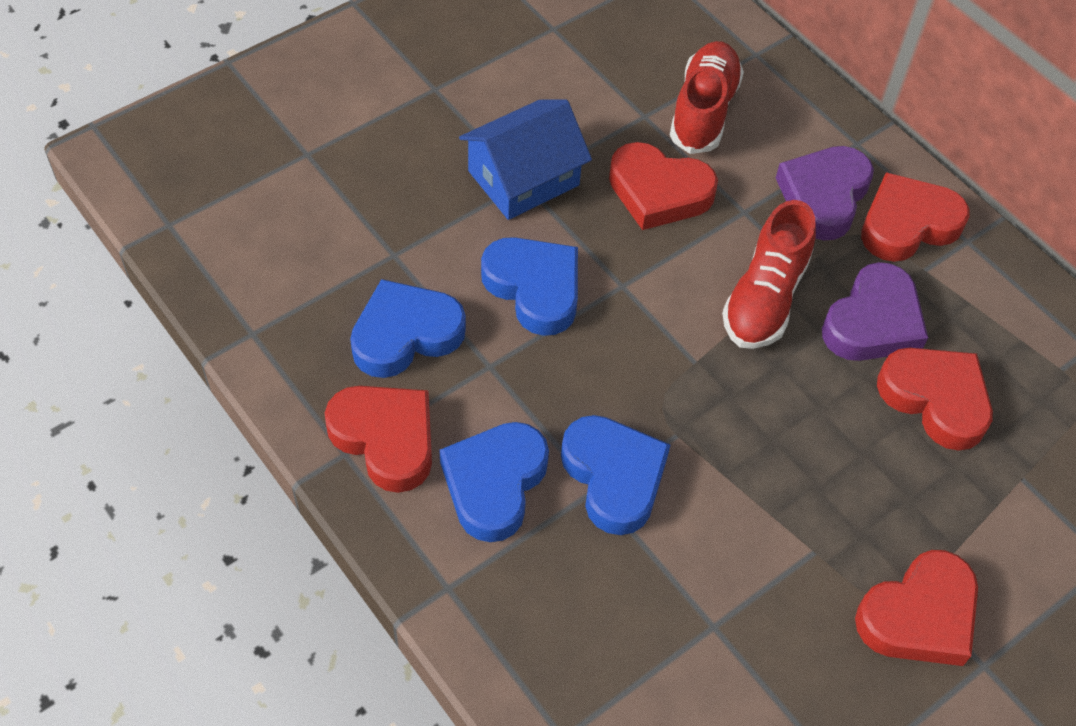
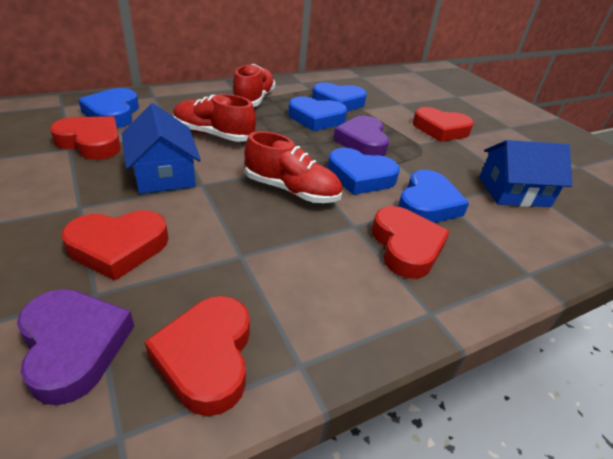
blue heart: 4 -> 5
blue house: 1 -> 2
red shoe: 2 -> 3

